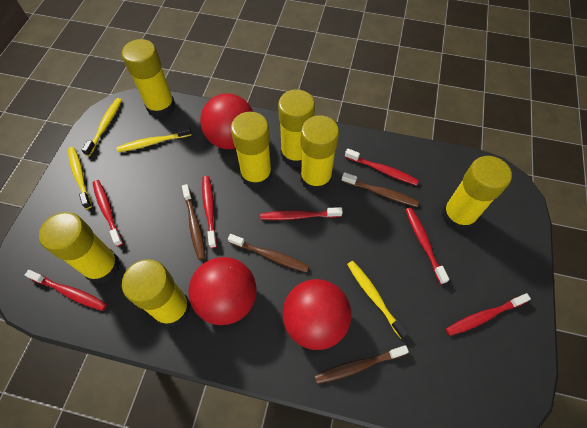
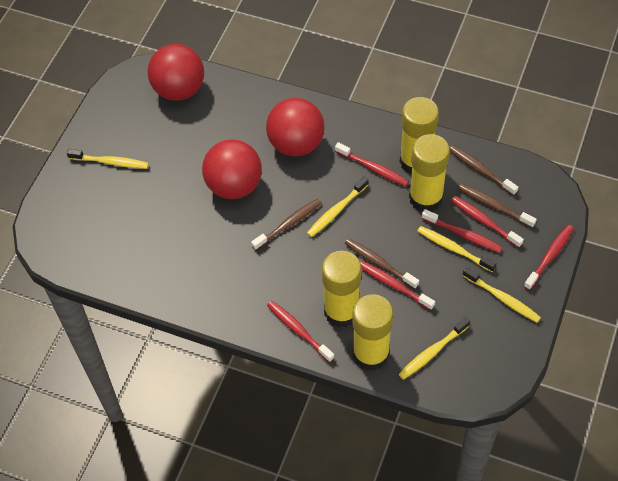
red toothbrush: 7 -> 6
yellow glue stick: 7 -> 4
yellow toothbrush: 4 -> 5

